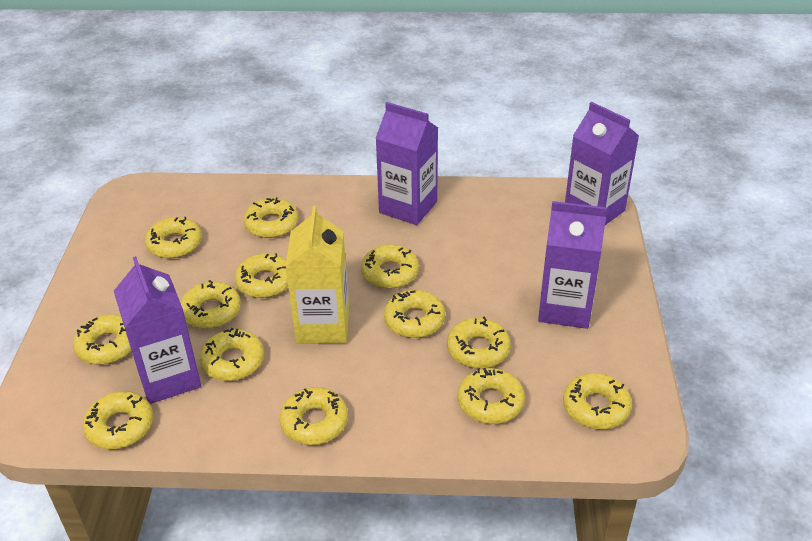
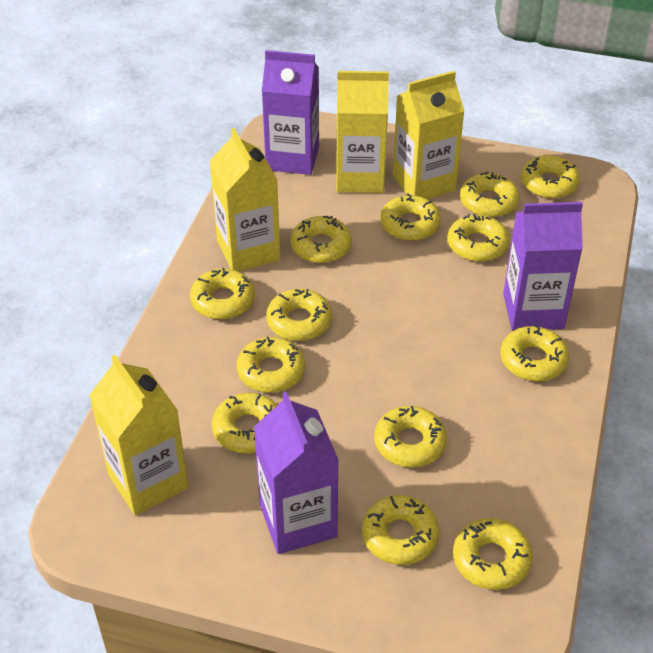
purple carton: 4 -> 3
yellow carton: 1 -> 4

